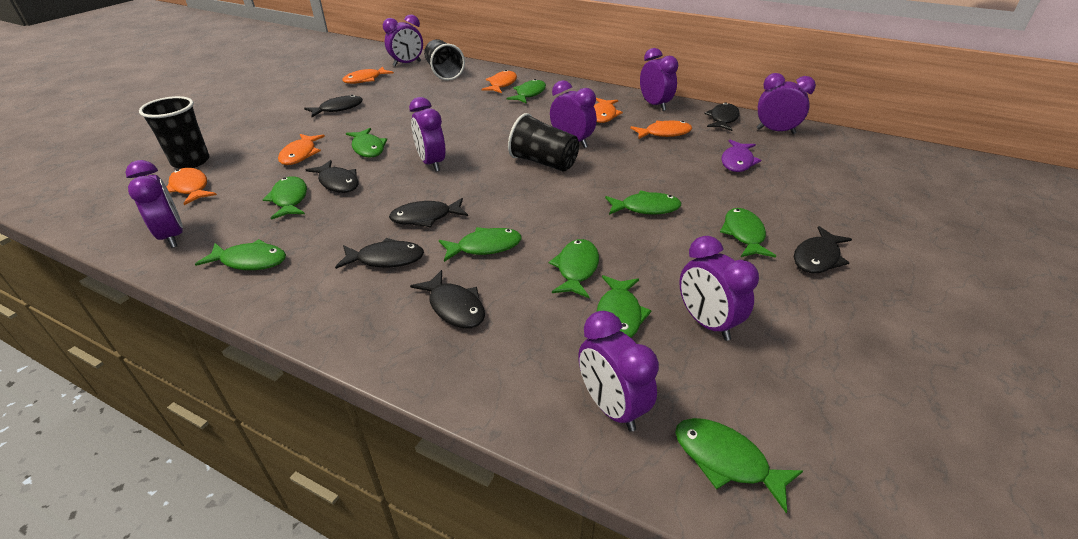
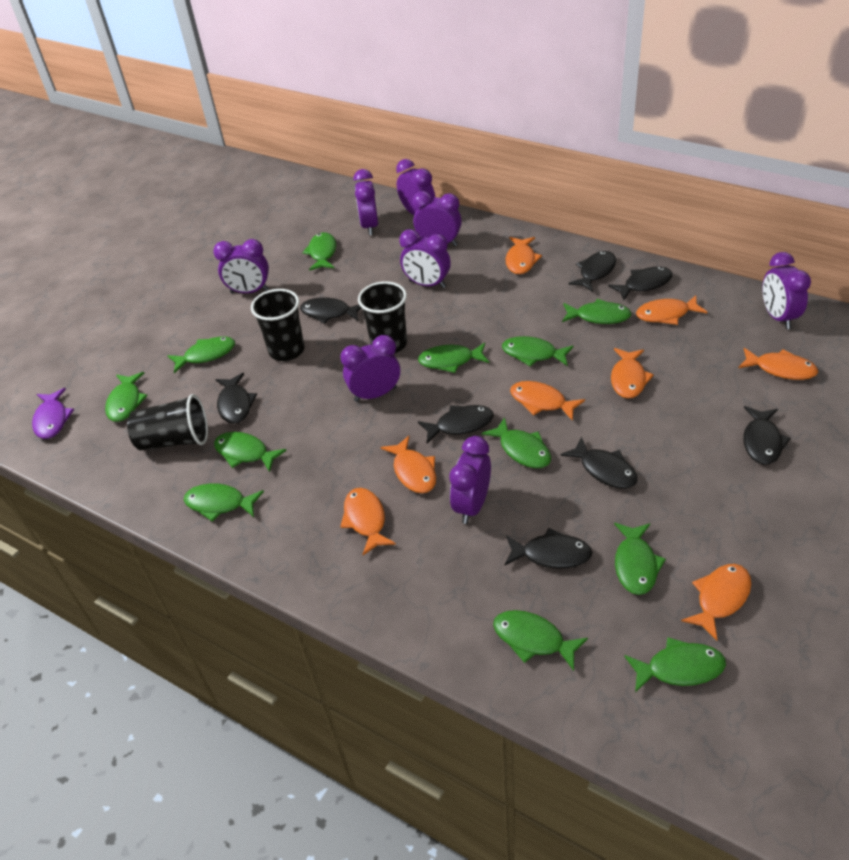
black fish: 7 -> 8
green fish: 10 -> 12
orange fish: 6 -> 8

